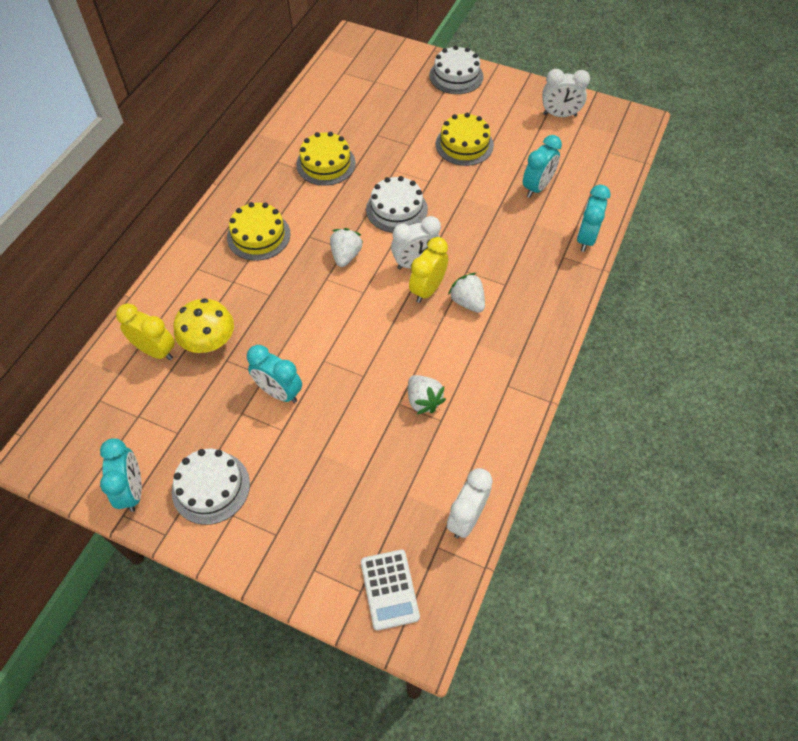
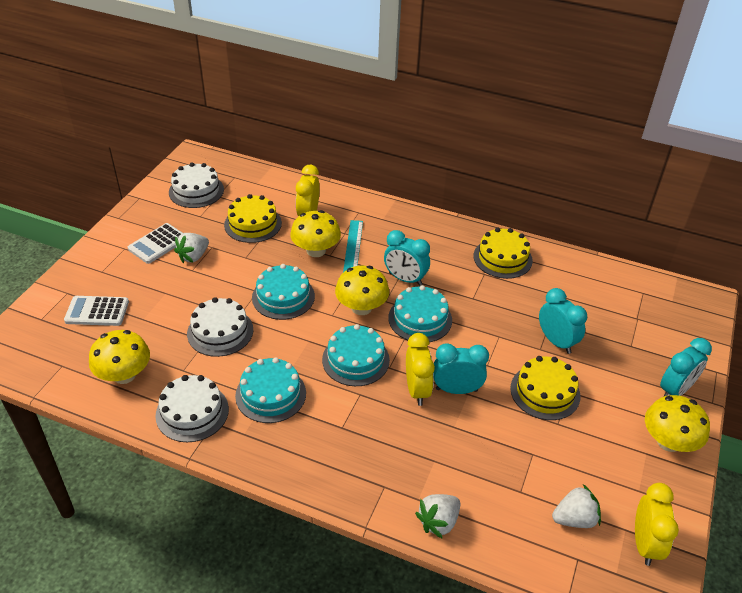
turquoise cake: 0 -> 4
turquoise ruler: 0 -> 1
white calculator: 1 -> 2
white clock: 3 -> 0
yellow clock: 2 -> 3
yellow mushroom: 1 -> 4

